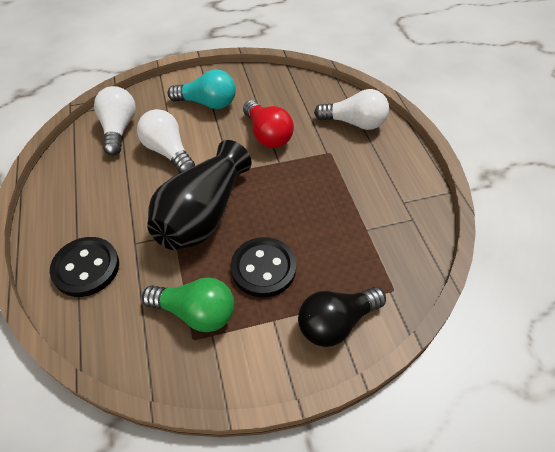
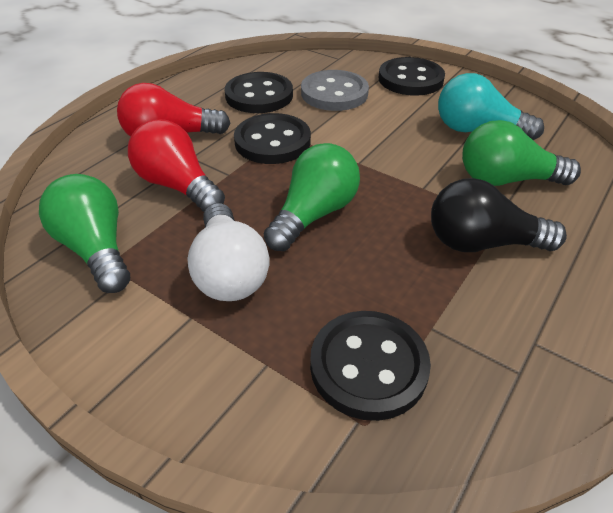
black button: 2 -> 4
black vase: 1 -> 0
green light bulb: 1 -> 3
grey button: 0 -> 1
red light bulb: 1 -> 2
white light bulb: 3 -> 1

